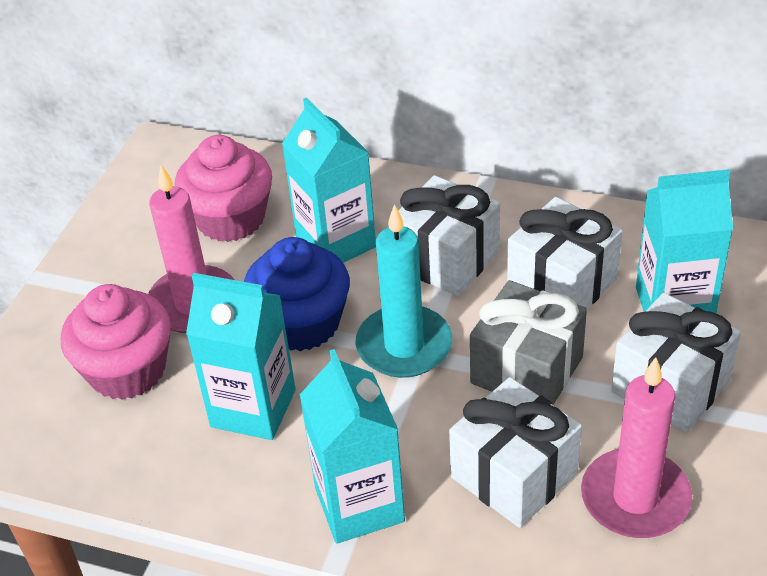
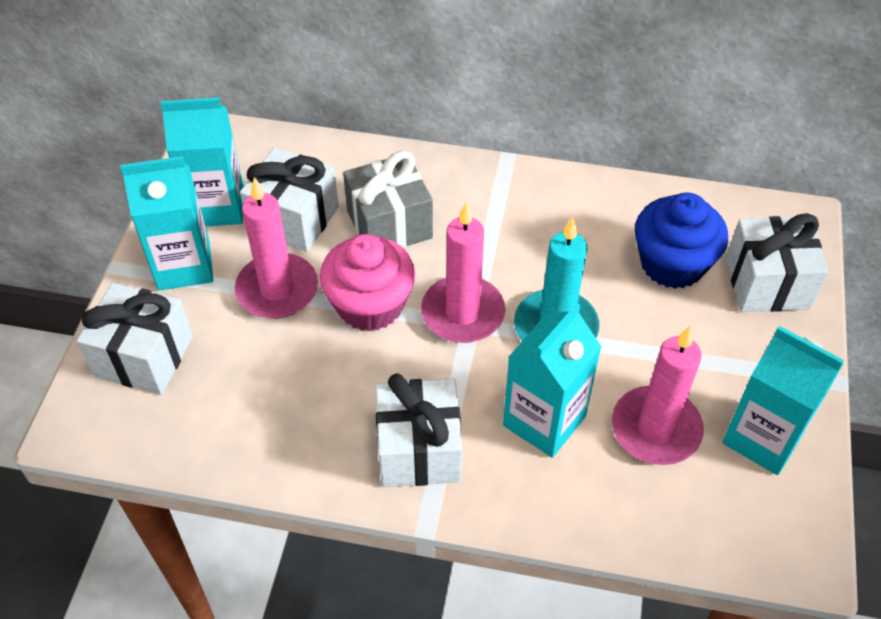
pink candle: 2 -> 3
pink cupcake: 2 -> 1

